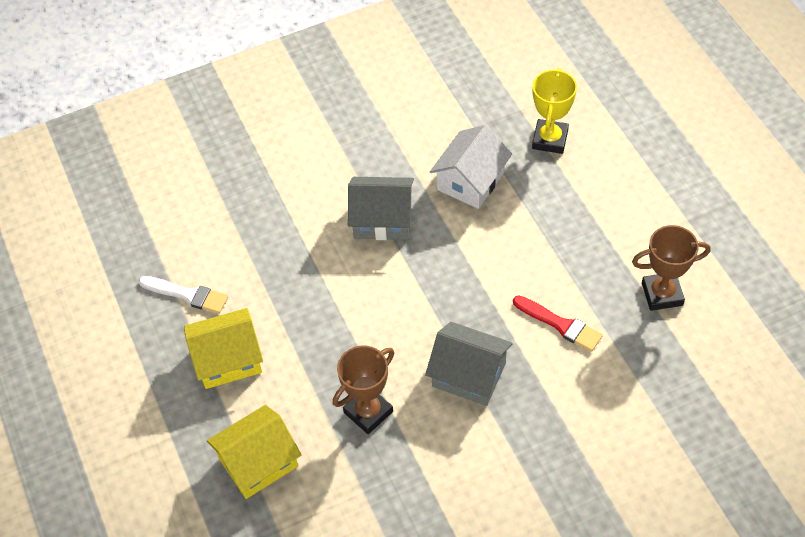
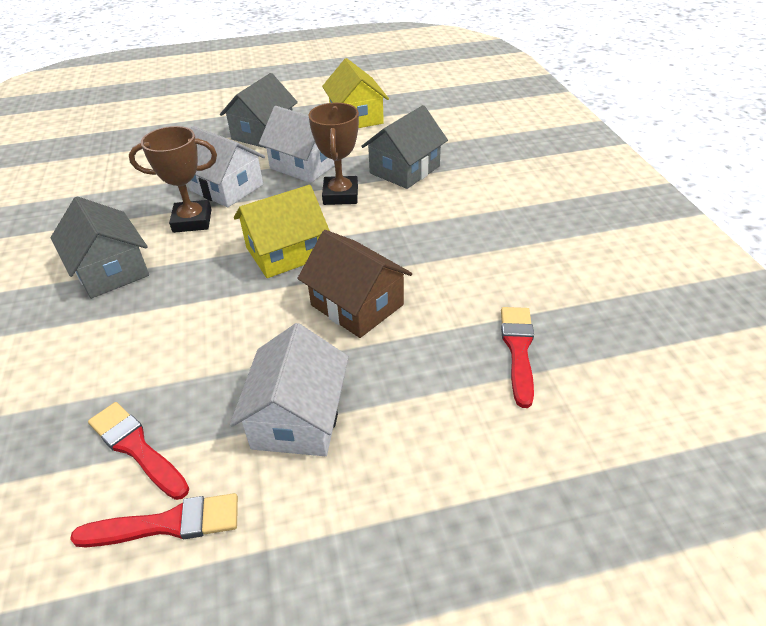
brown house: 0 -> 1
grey house: 2 -> 3
red brush: 1 -> 3
white brush: 1 -> 0
white house: 1 -> 3
yellow trophy: 1 -> 0

